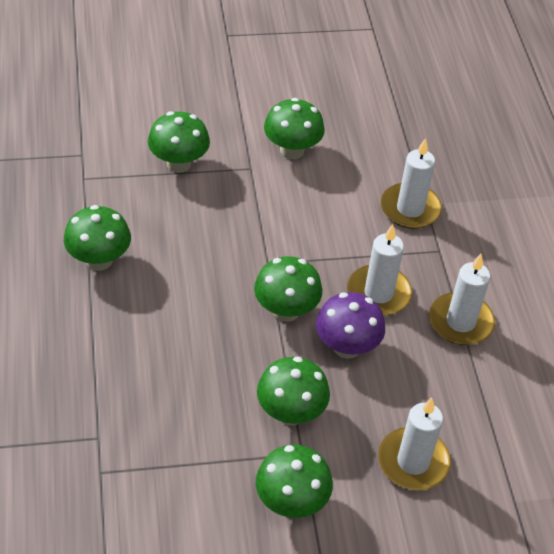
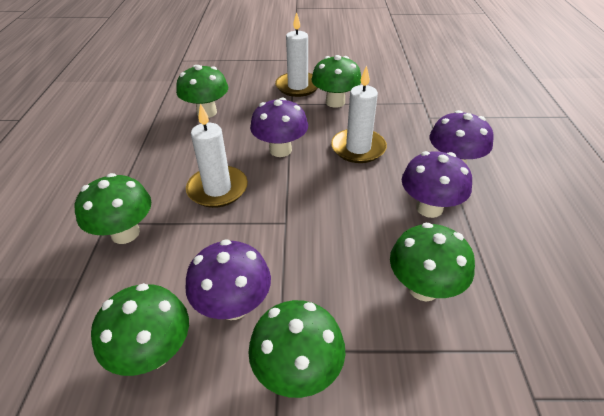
purple mushroom: 1 -> 4
white candle: 4 -> 3

